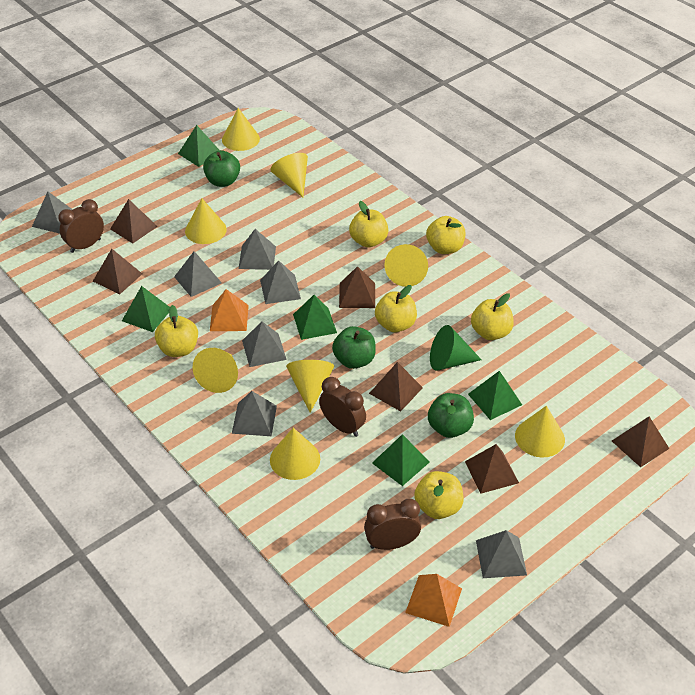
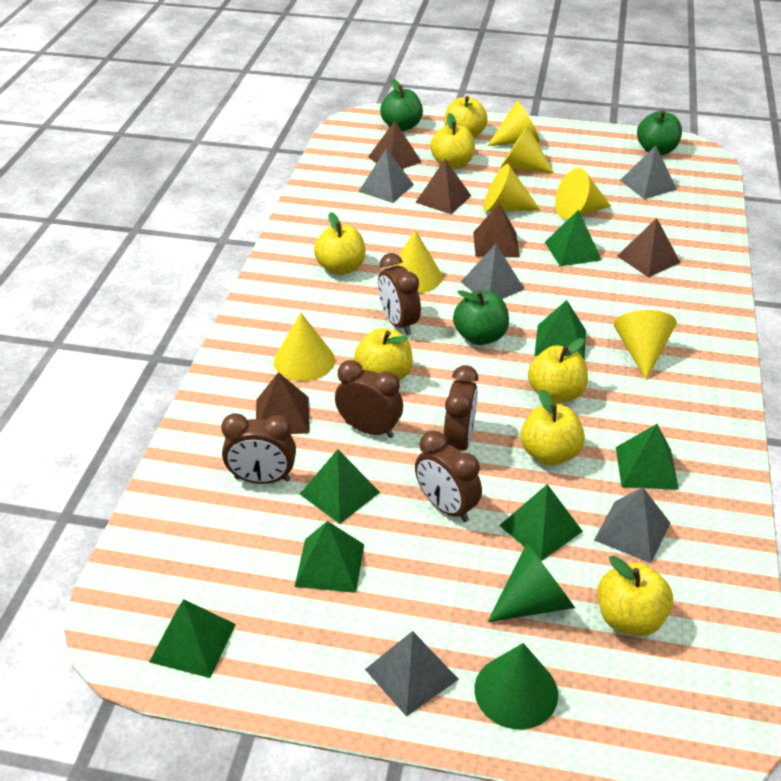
brown clock: 3 -> 5
brown pyramid: 6 -> 5
green cone: 1 -> 2
green pyramid: 5 -> 7
grey pyramid: 7 -> 5
orange pyramid: 2 -> 0
yellow apple: 6 -> 7
yellow cone: 8 -> 7

